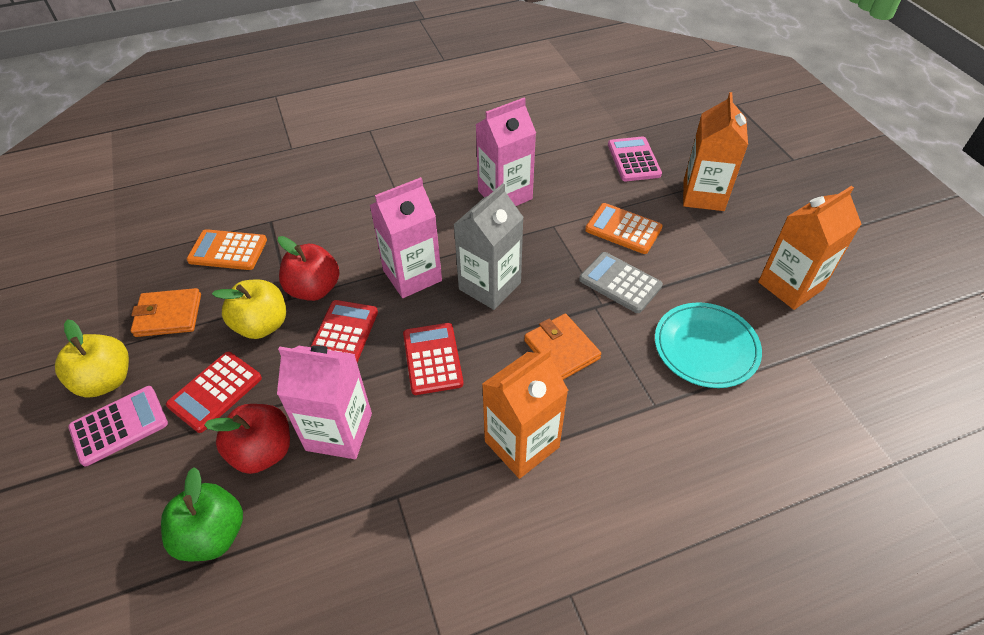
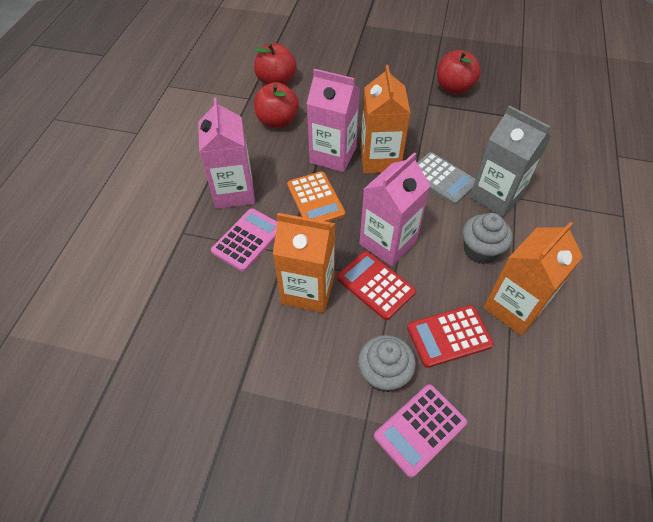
green apple: 1 -> 0
grey cupcake: 0 -> 2
orange calculator: 2 -> 1
orange wallet: 2 -> 0
red apple: 2 -> 3
red calculator: 3 -> 2
turquoise plate: 1 -> 0
yellow apple: 2 -> 0

